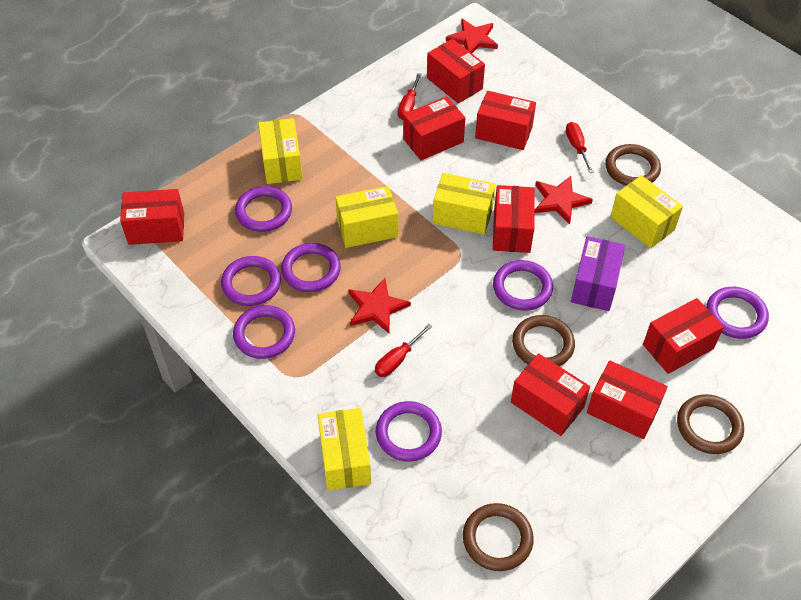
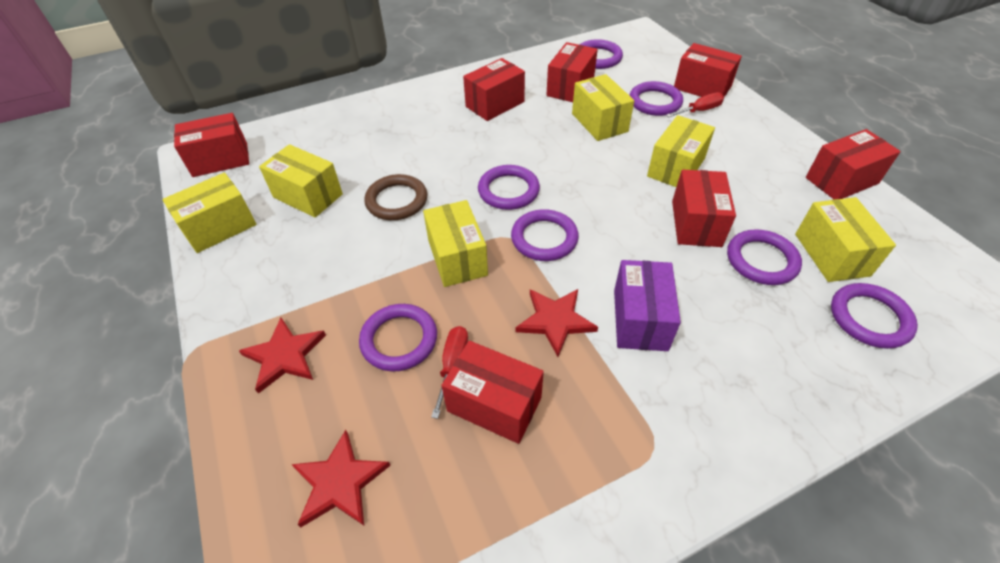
brown ring: 4 -> 1
red box: 8 -> 7
red screwdriver: 3 -> 2
yellow box: 5 -> 6

